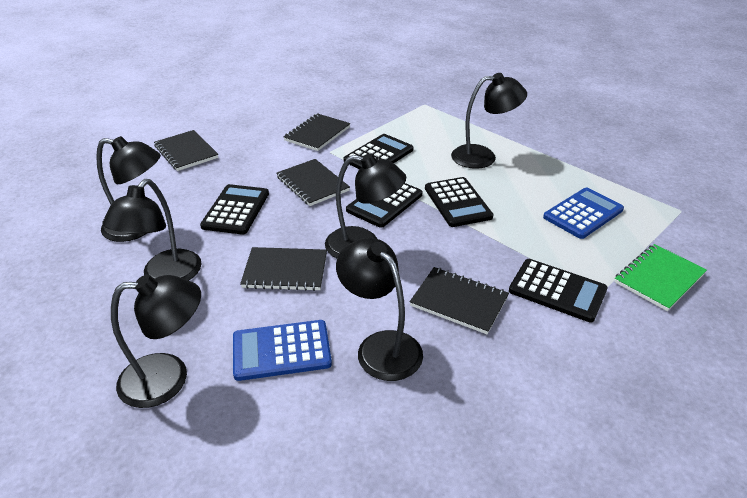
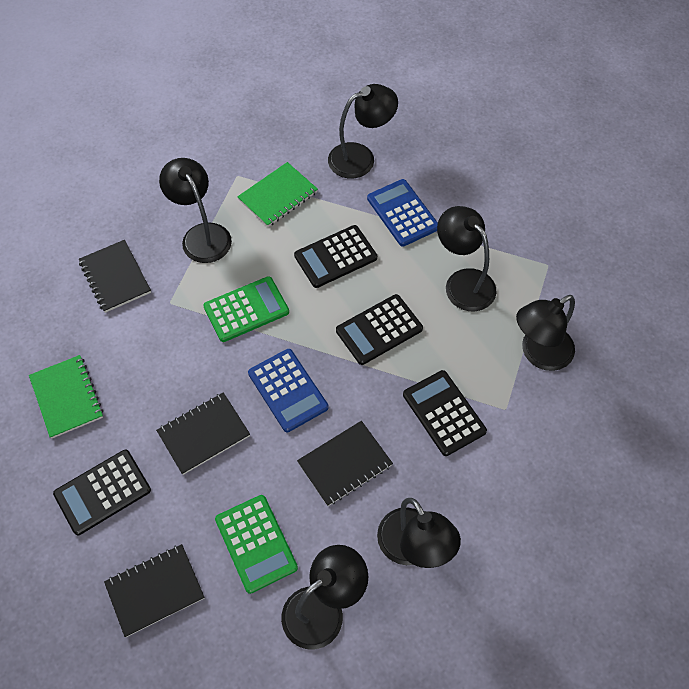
black calculator: 5 -> 4
black notebook: 5 -> 4
green calculator: 0 -> 2
green notebook: 1 -> 2

